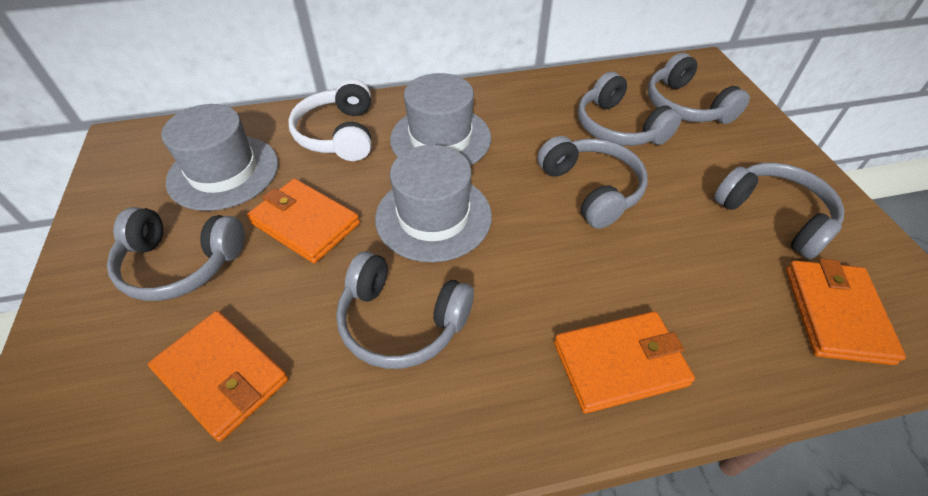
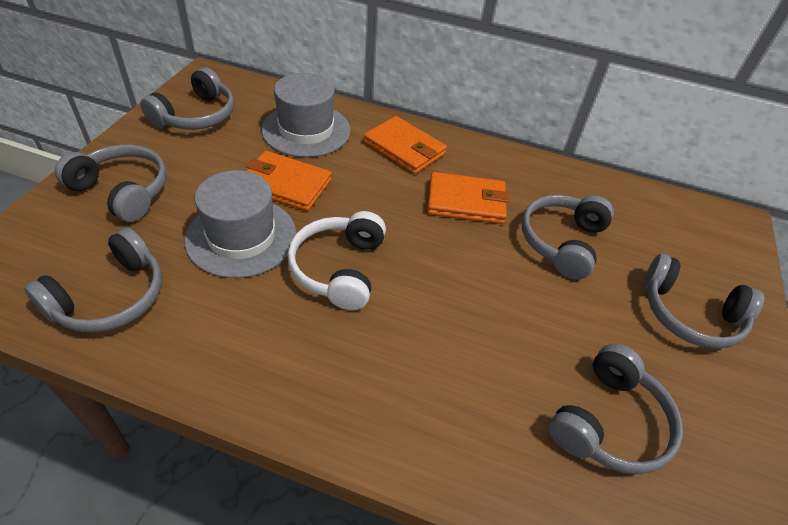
grey hat: 3 -> 2
orange wallet: 4 -> 3

